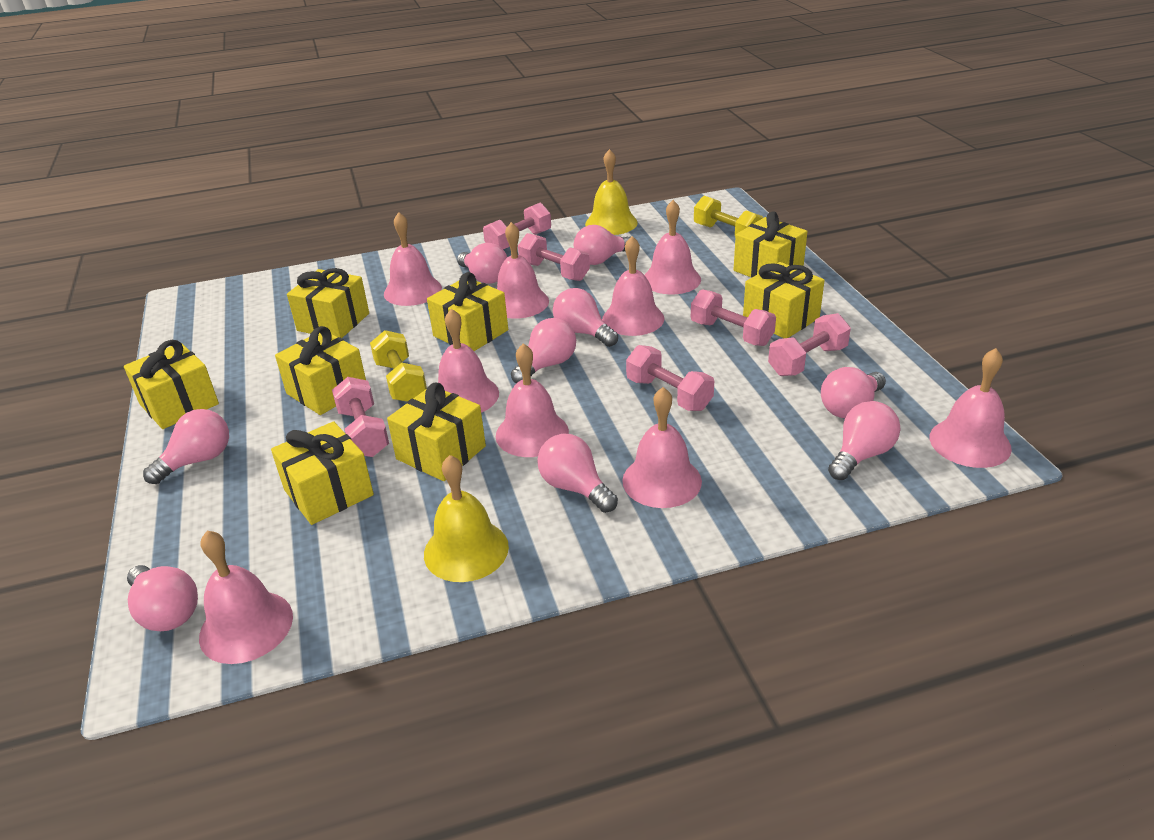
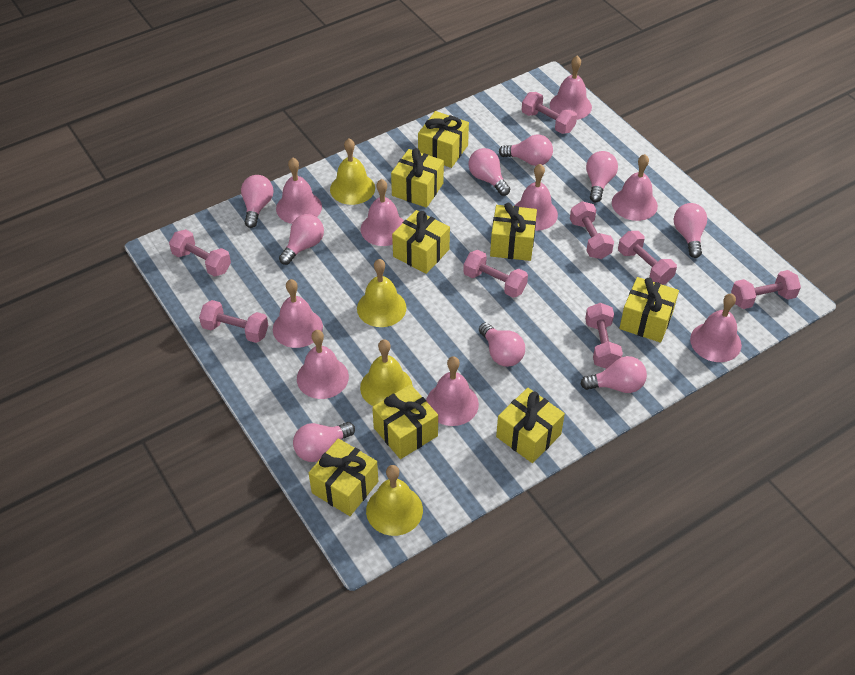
pink dumbbell: 6 -> 8
yellow bell: 2 -> 4
yellow dumbbell: 2 -> 0

